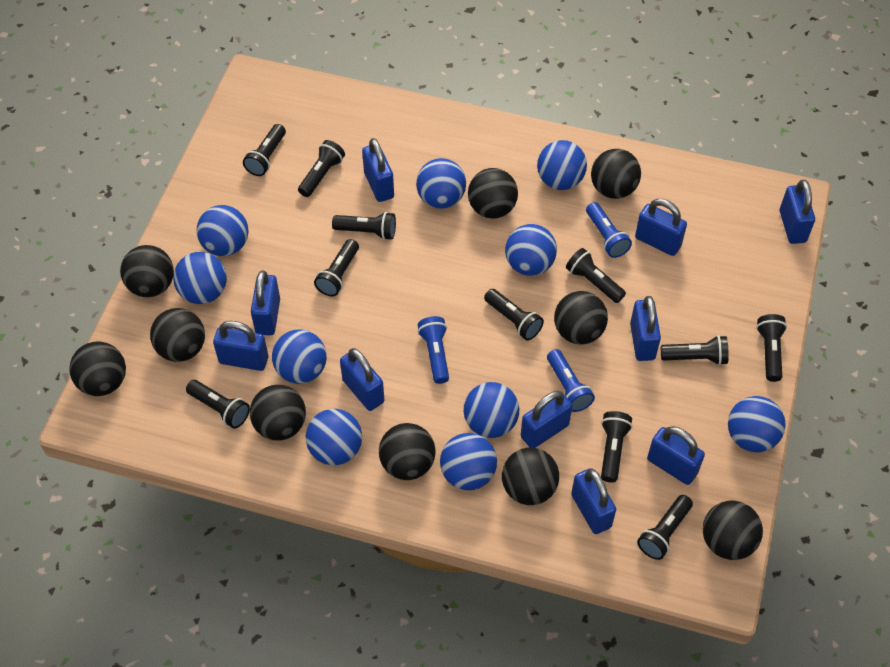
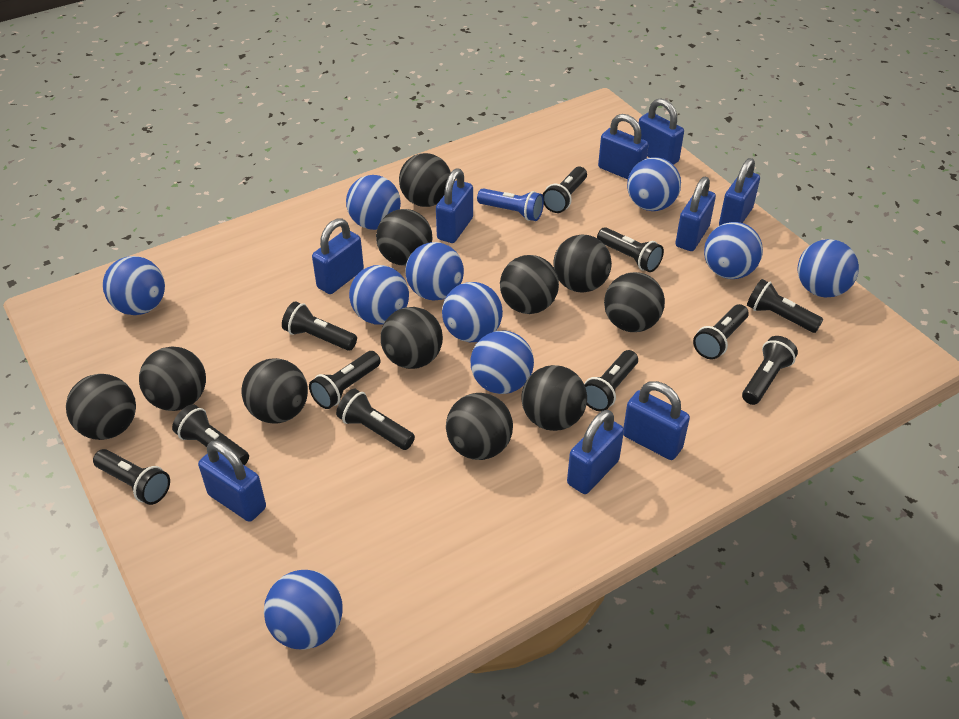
black ball: 10 -> 11
blue flashlight: 3 -> 1
blue padlock: 10 -> 9

